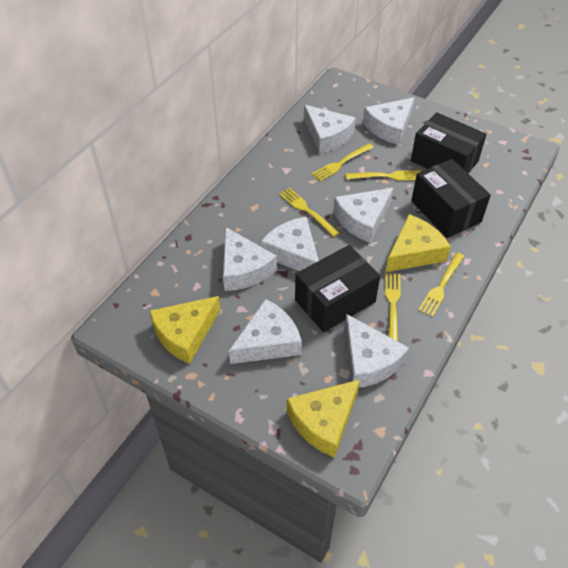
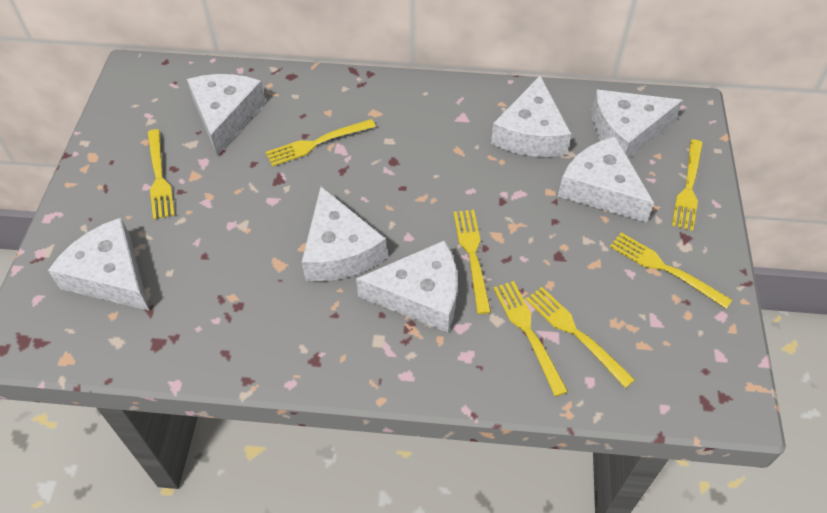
black box: 3 -> 0
yellow cheese: 3 -> 0
yellow fork: 5 -> 7

